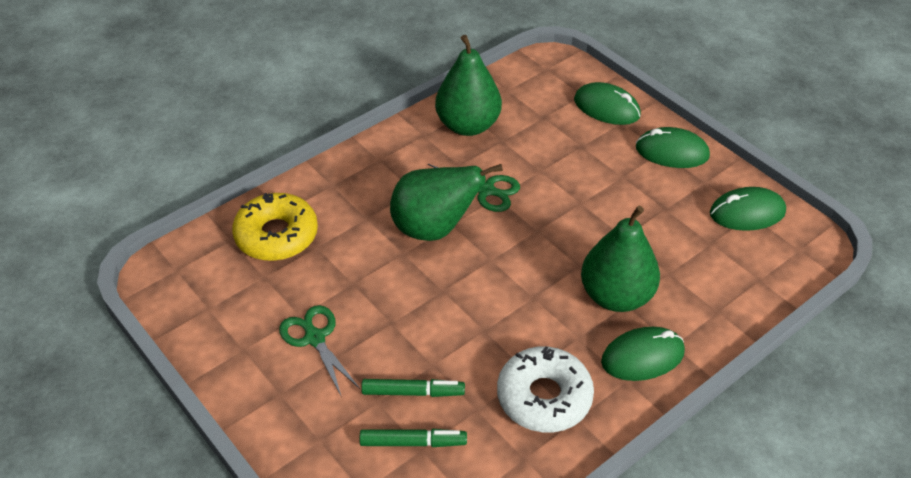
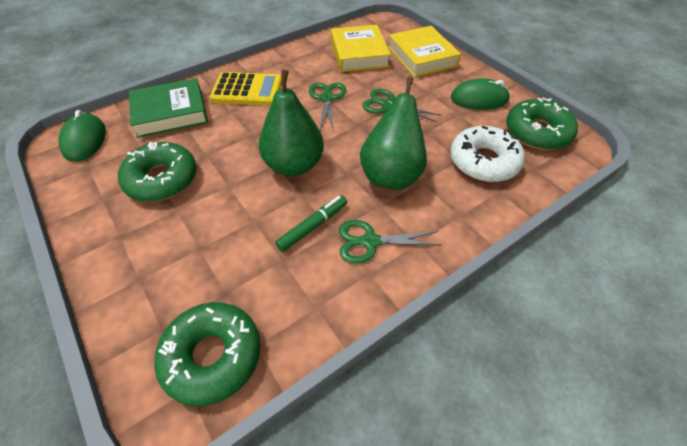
green book: 0 -> 1
green donut: 0 -> 3
green marker: 2 -> 1
green mouse: 4 -> 2
green pear: 3 -> 2
green scissors: 2 -> 3
yellow book: 0 -> 2
yellow calculator: 0 -> 1
yellow donut: 1 -> 0

